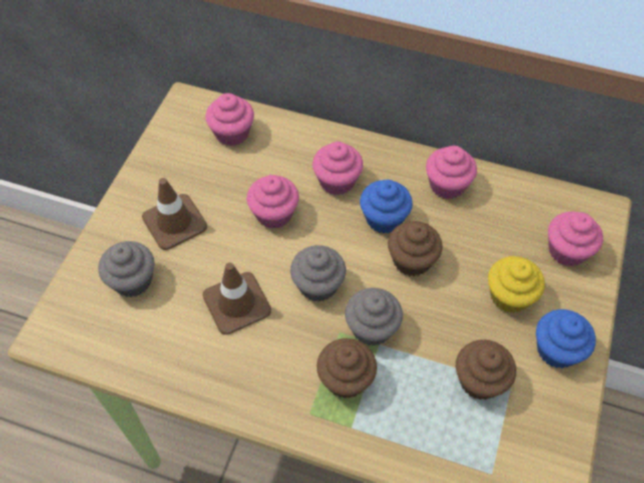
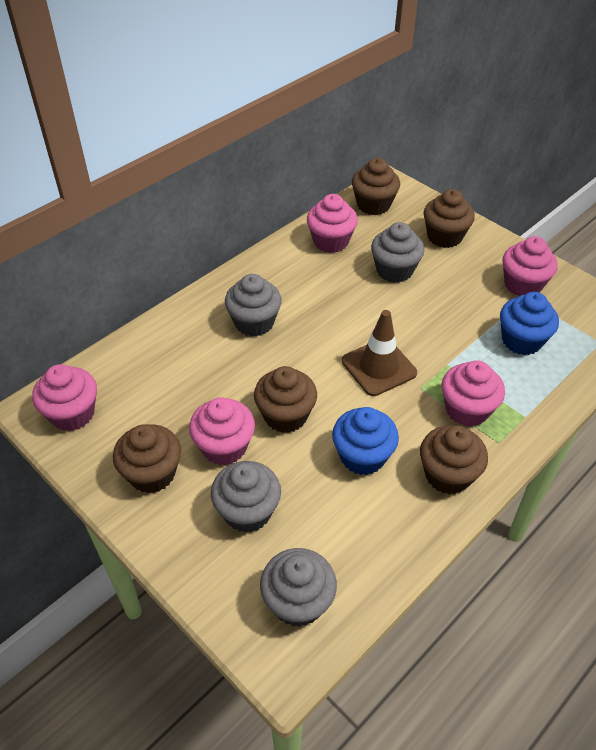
brown cupcake: 3 -> 5
brown traffic cone: 2 -> 1
grey cupcake: 3 -> 4
yellow cupcake: 1 -> 0

